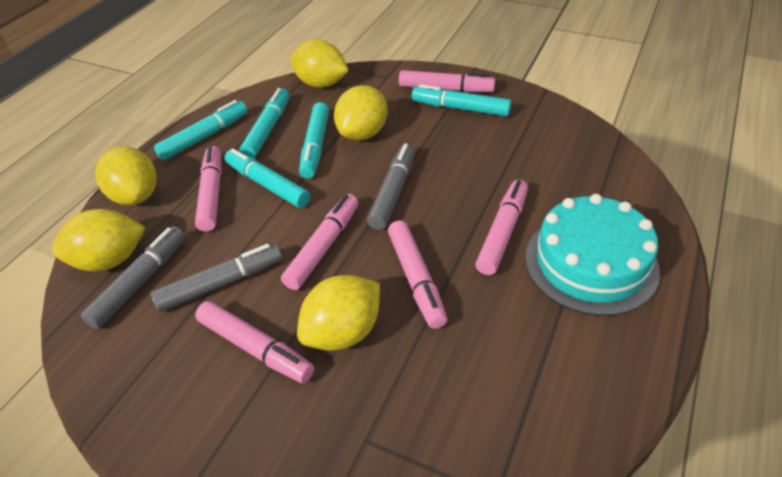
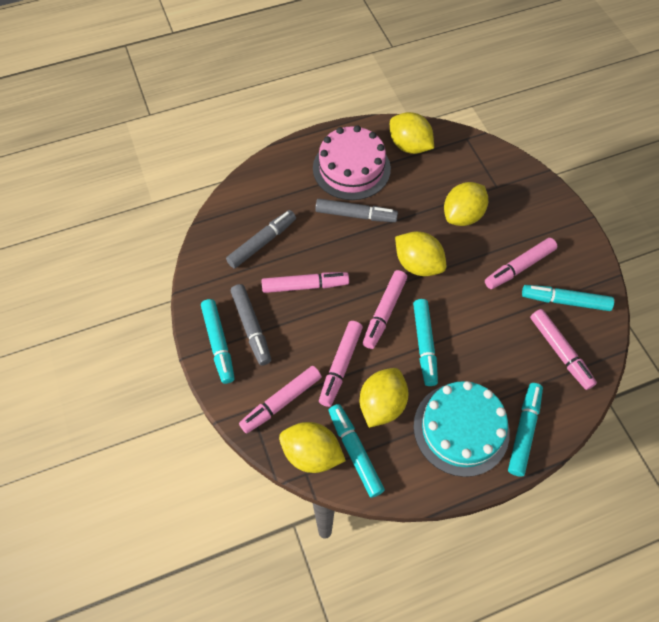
pink cake: 0 -> 1

